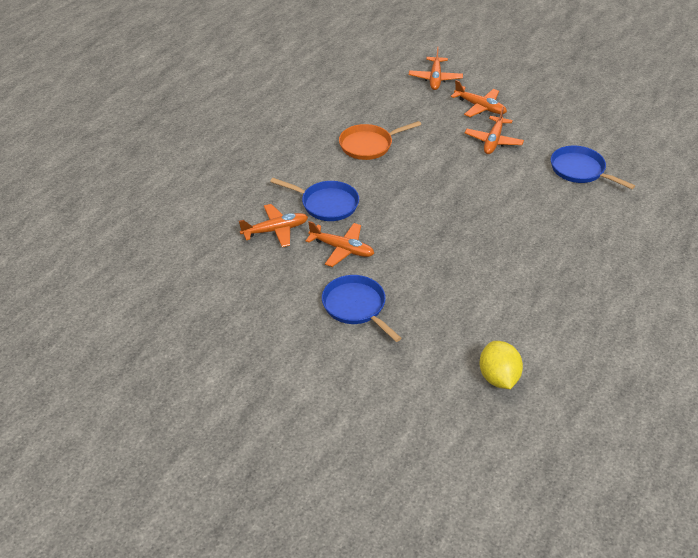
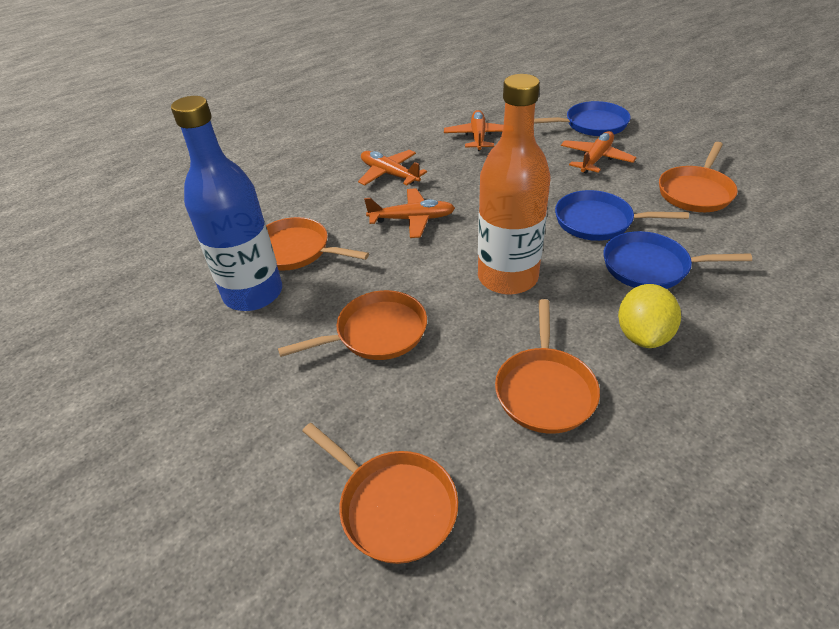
blue bottle: 0 -> 1
orange bottle: 0 -> 1
orange pan: 1 -> 5
orange plane: 5 -> 4

